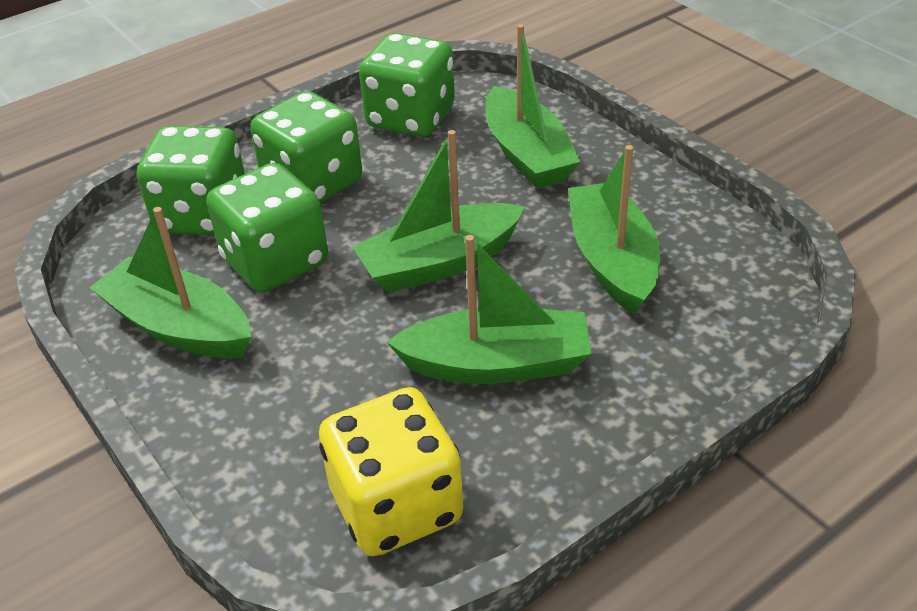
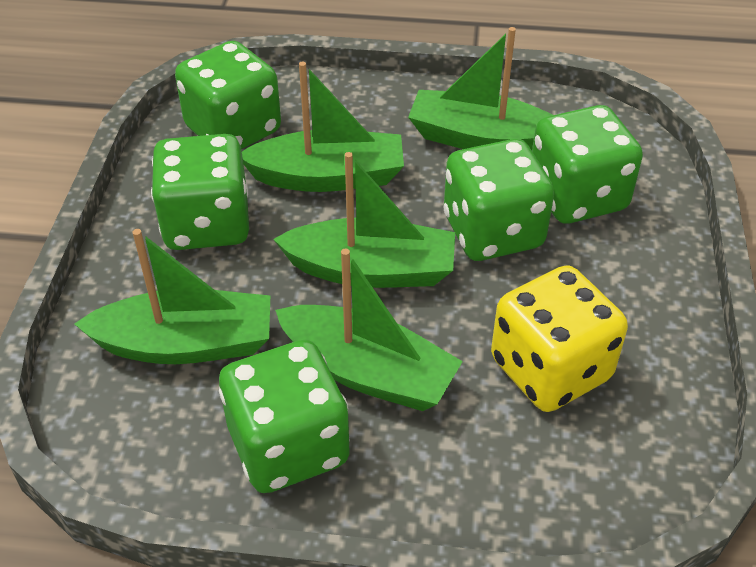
green dice: 4 -> 5

